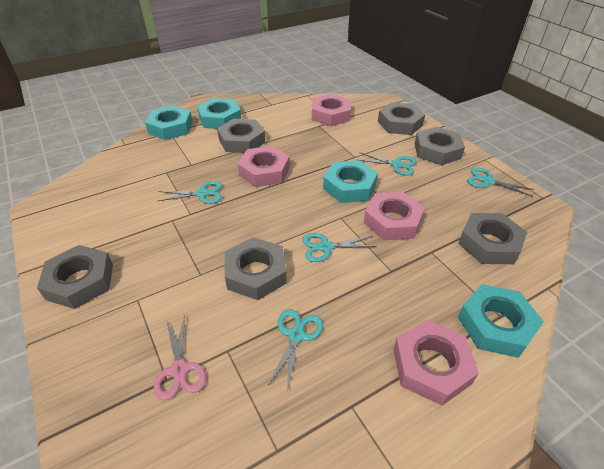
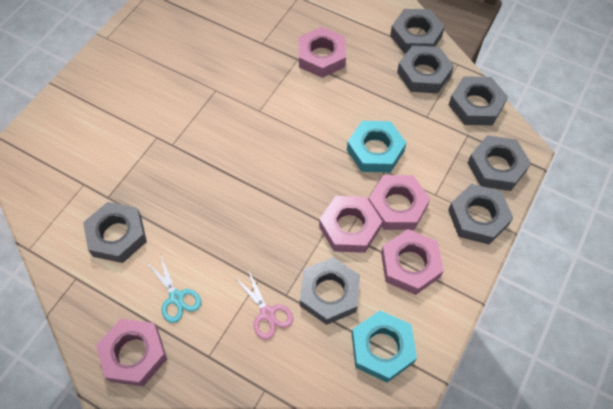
grey nut: 6 -> 7
pink nut: 4 -> 5
turquoise nut: 4 -> 2
turquoise scissors: 5 -> 1

